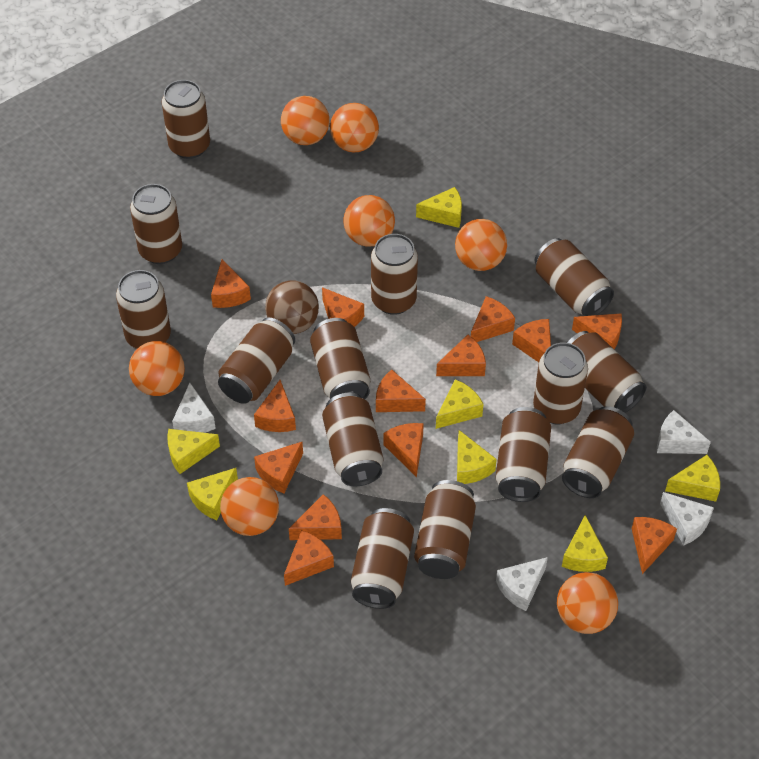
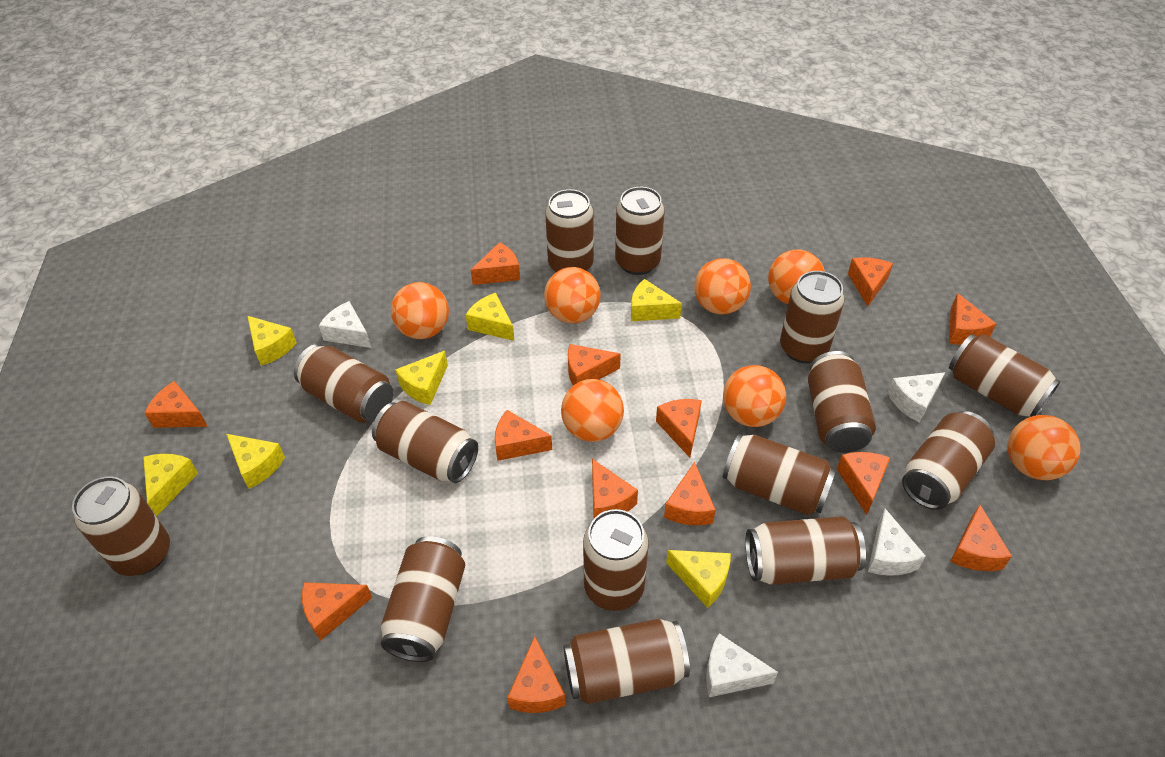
brown ball: 1 -> 0

